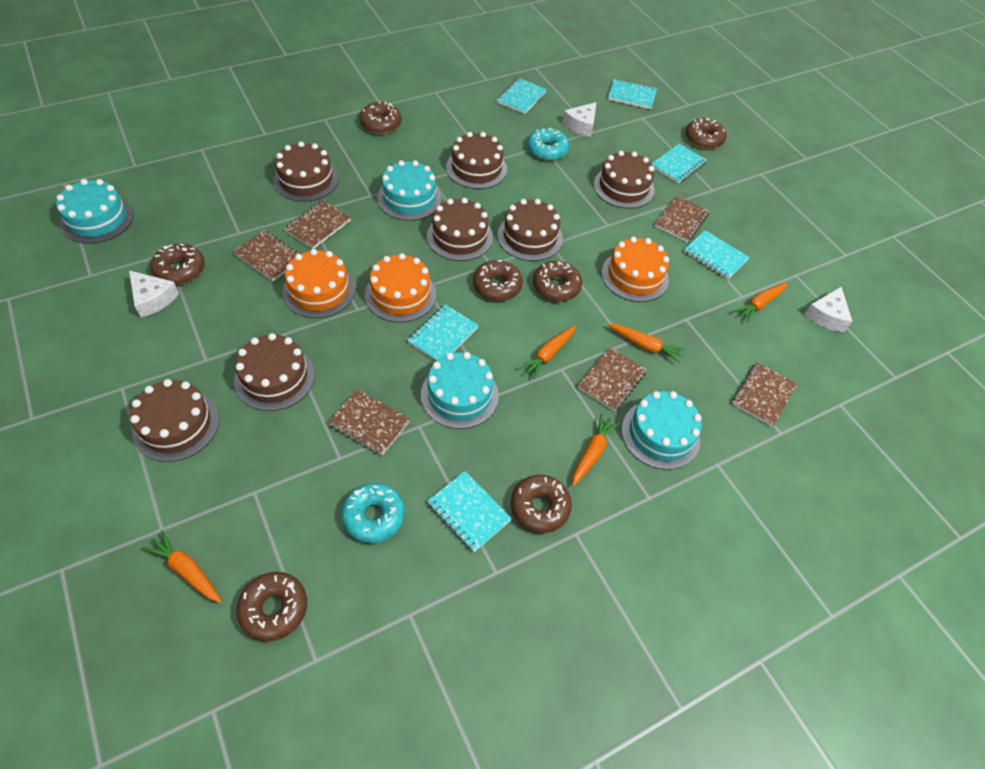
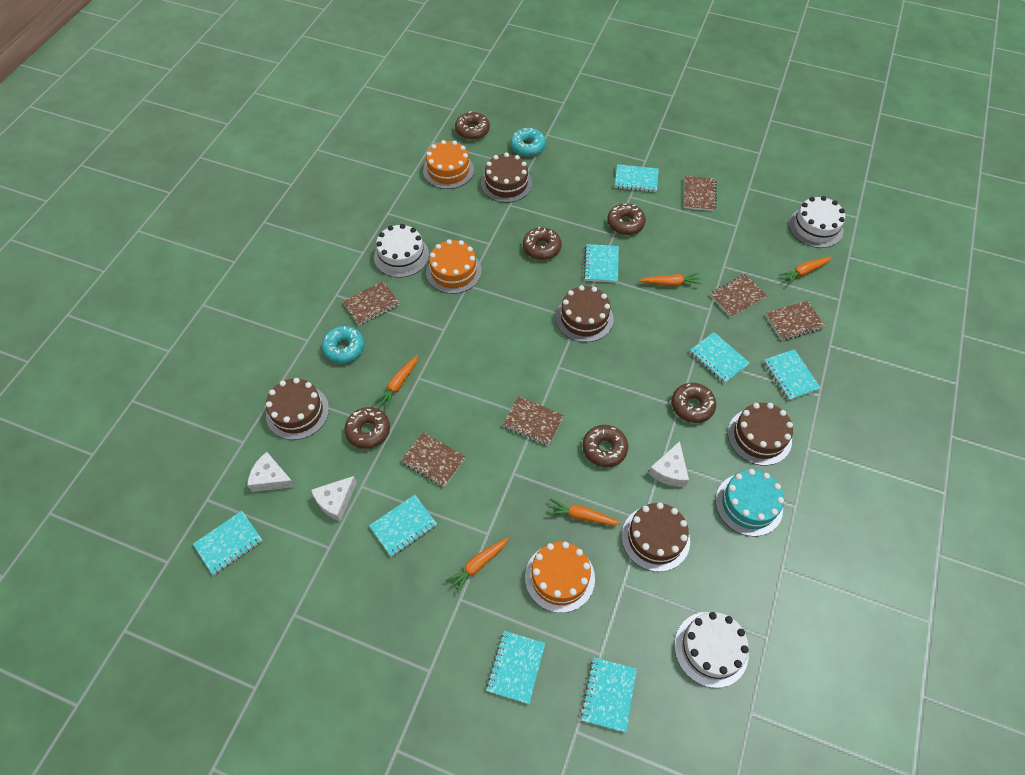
brown cake: 7 -> 5
brown donut: 7 -> 6
turquoise cake: 4 -> 1
turquoise notebook: 6 -> 8
white cake: 0 -> 3

